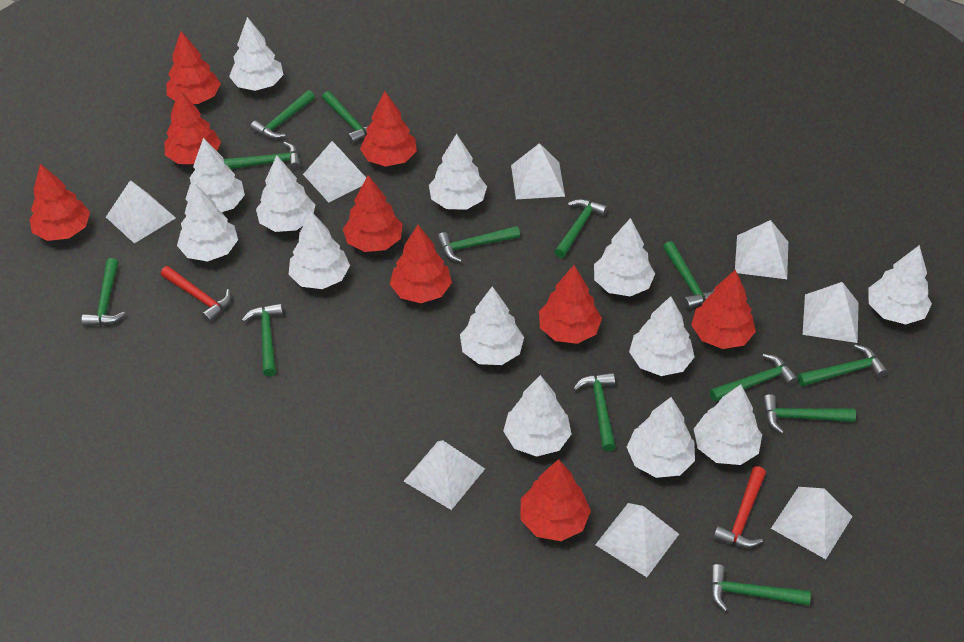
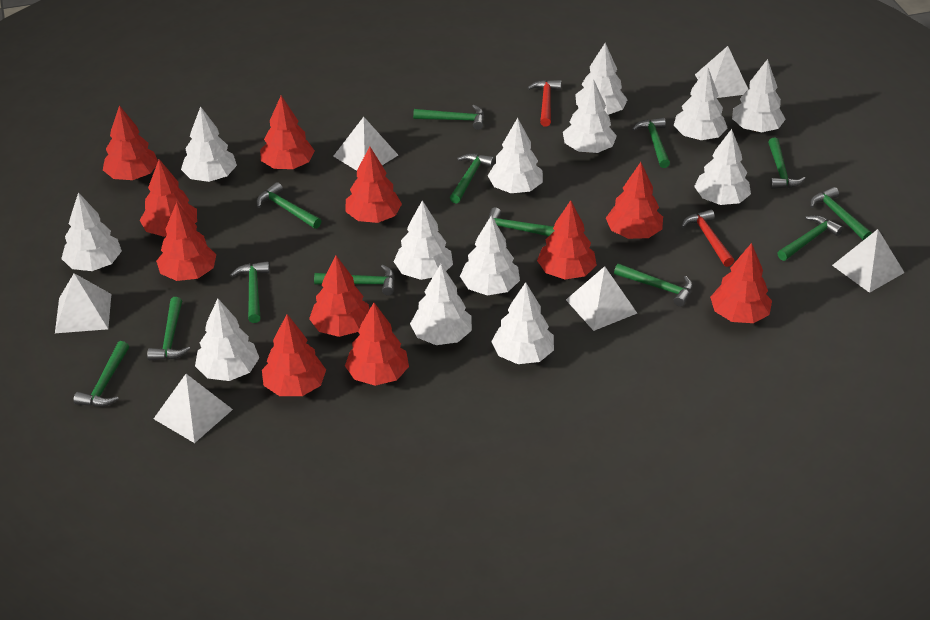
red tree: 9 -> 11
white pyramid: 8 -> 6

